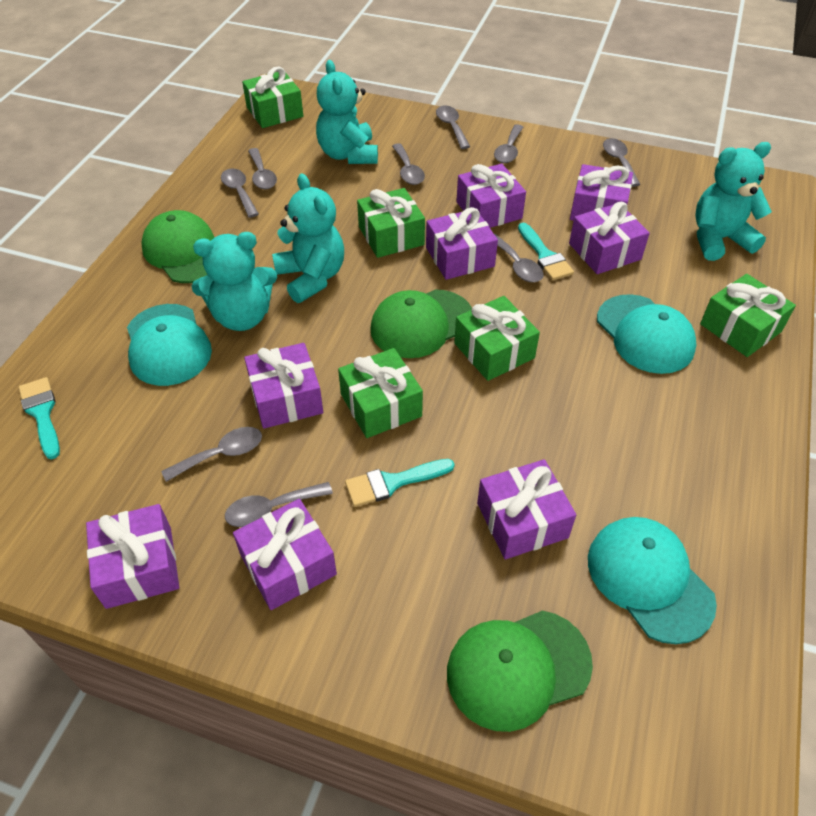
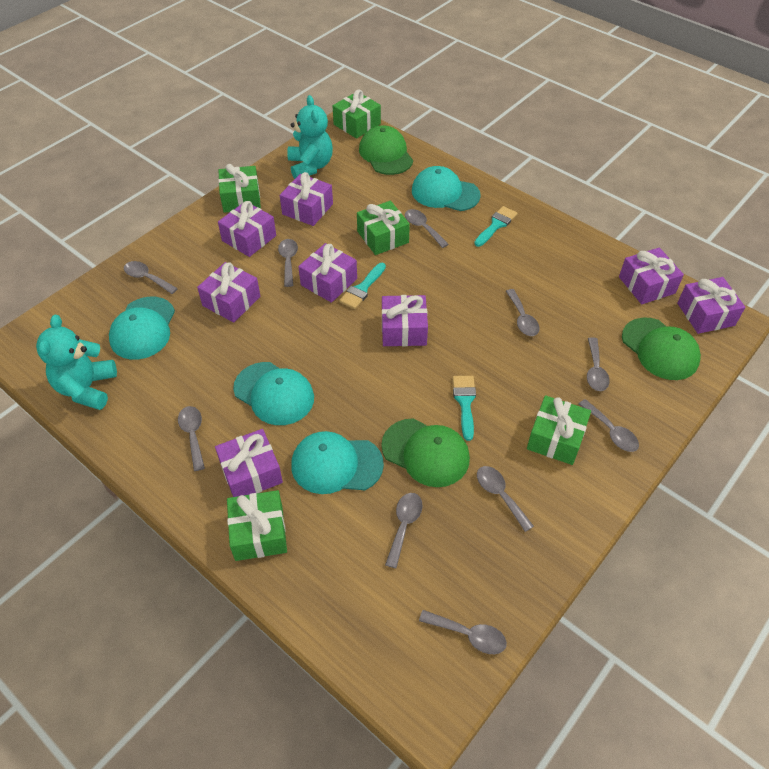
grey spoon: 9 -> 10
turquoise cap: 3 -> 4
turquoise teddy bear: 4 -> 2

